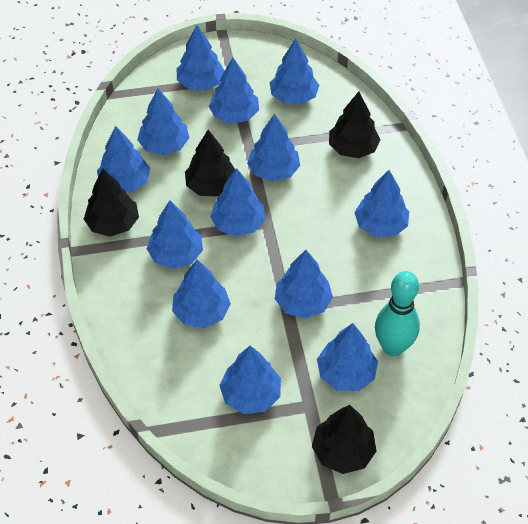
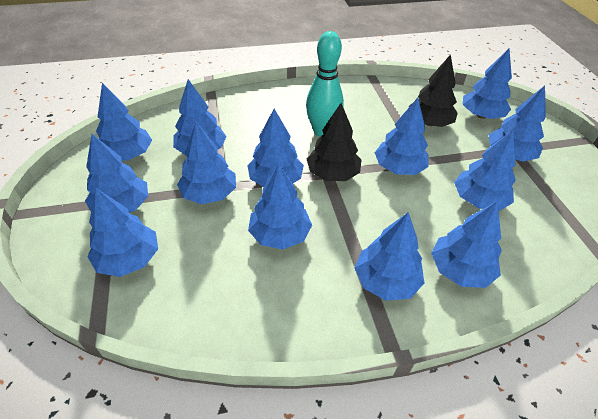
black tree: 4 -> 2

